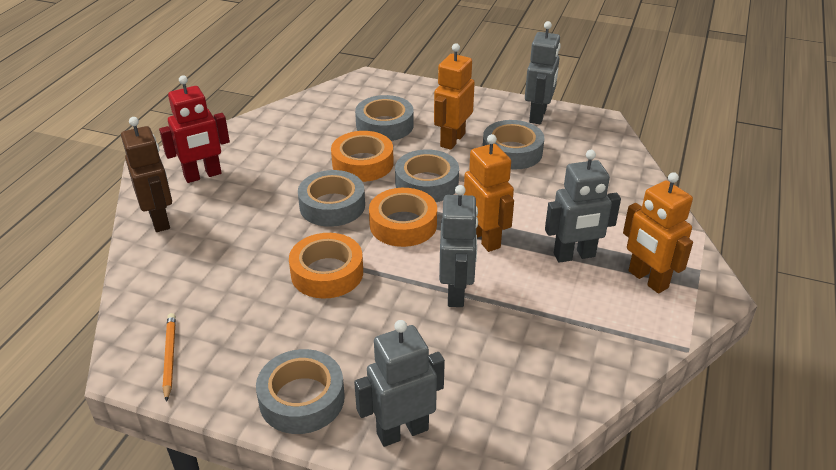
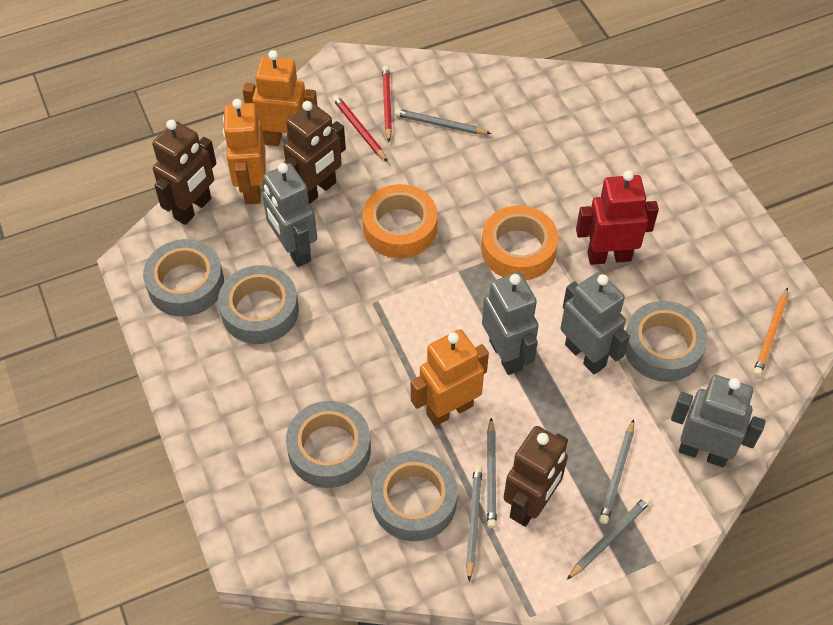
brown robot: 1 -> 3
grey pencil: 0 -> 5
orange tape: 3 -> 2
red pencil: 0 -> 2

